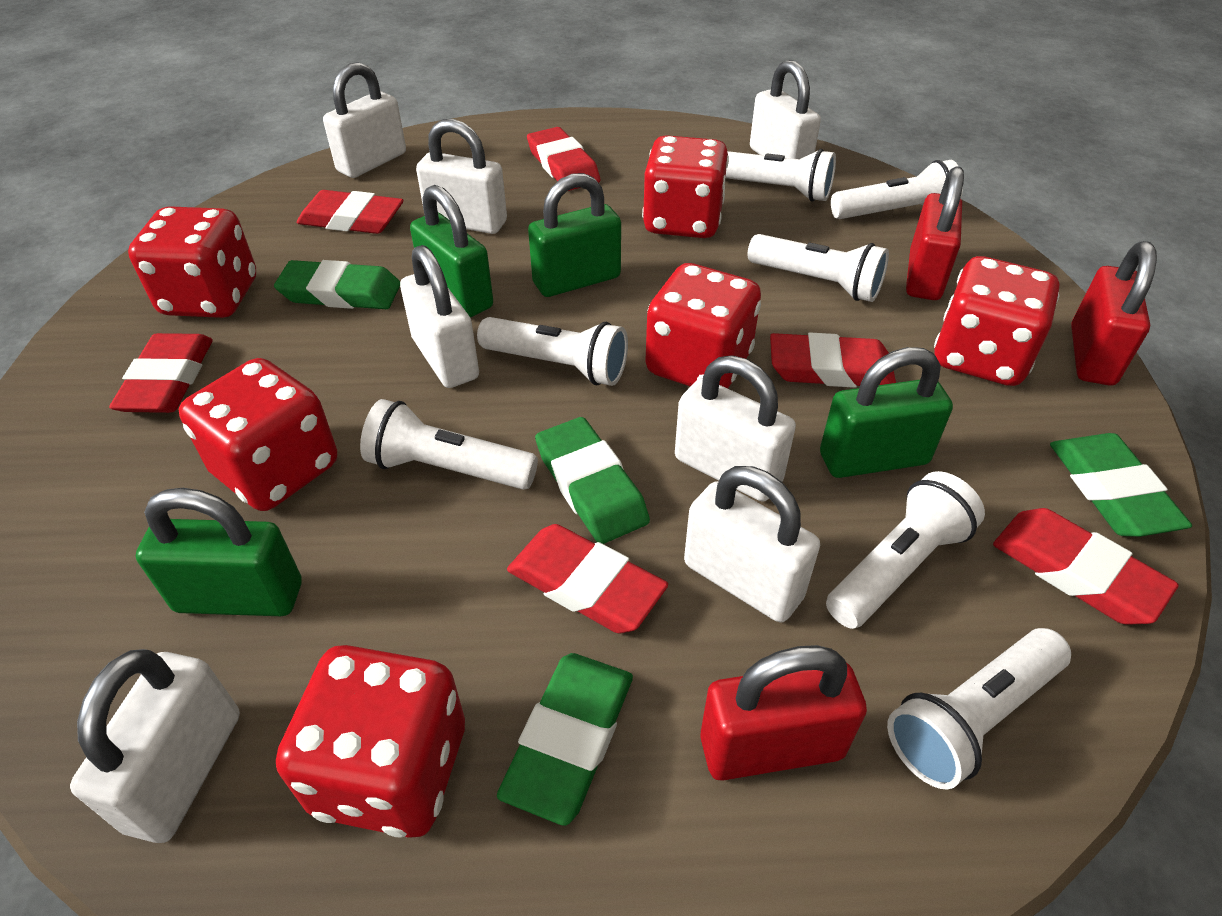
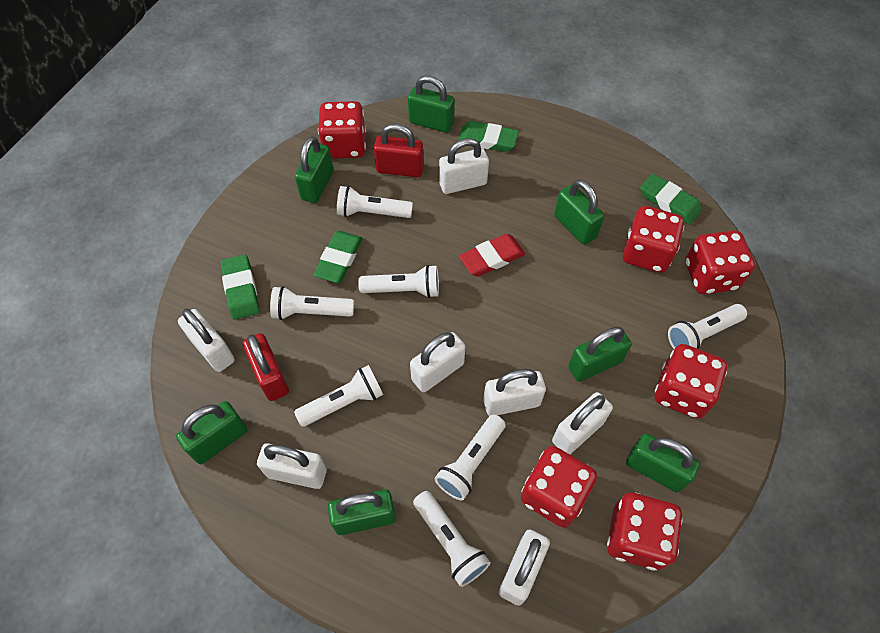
green padlock: 4 -> 7
red eraser: 6 -> 1
red padlock: 3 -> 2

